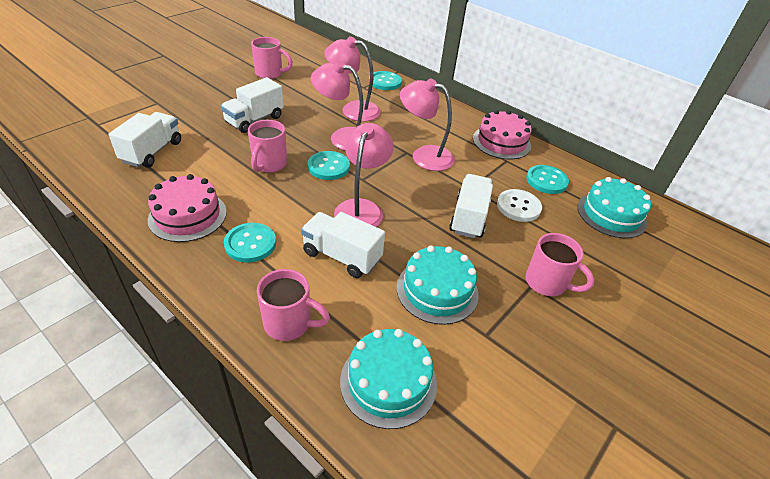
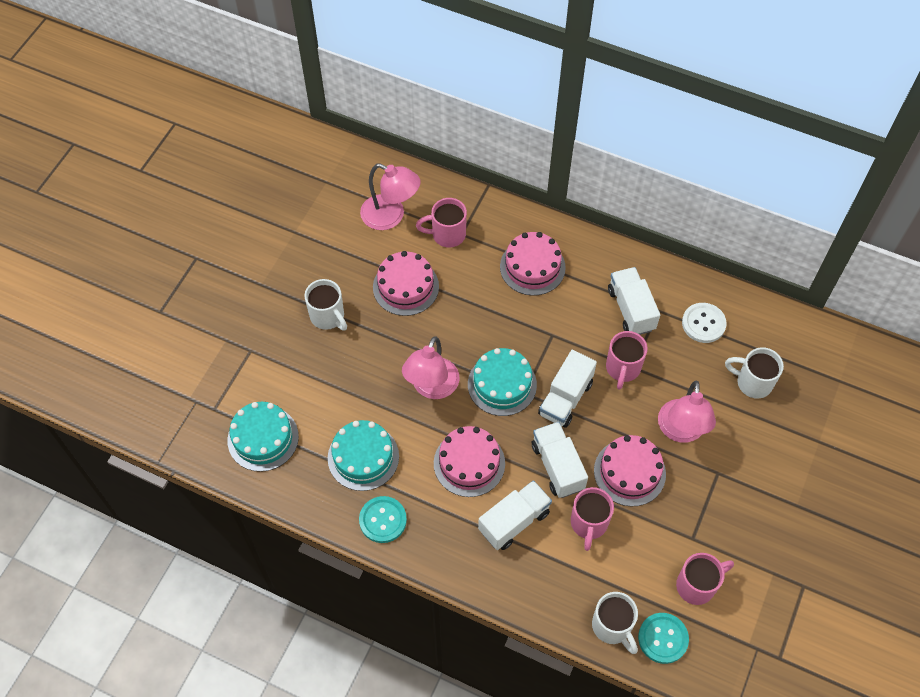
pink cake: 2 -> 4
pink lamp: 4 -> 3
turquoise button: 4 -> 2
white mug: 0 -> 3

